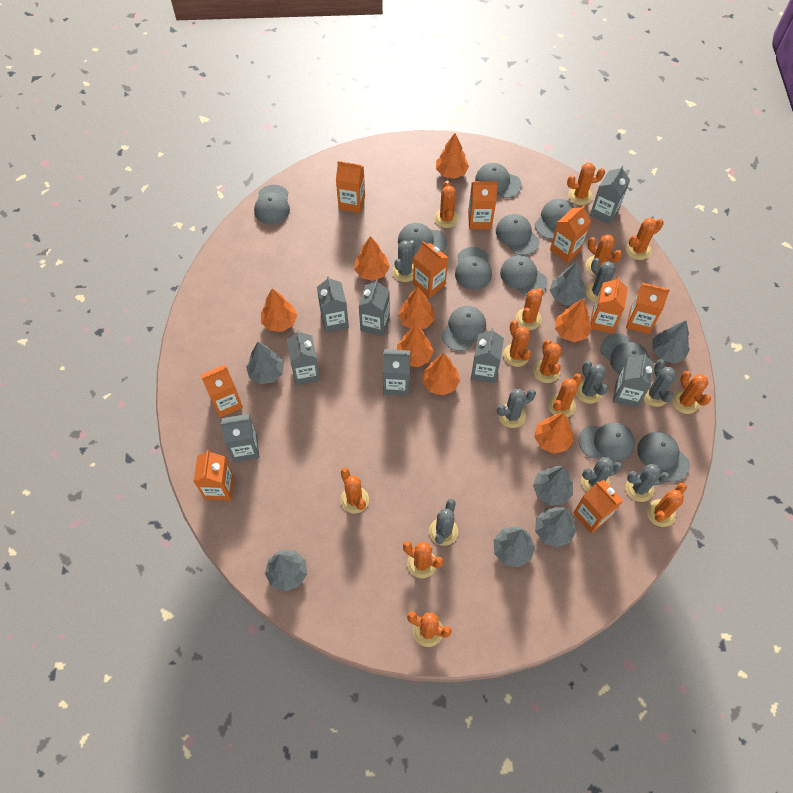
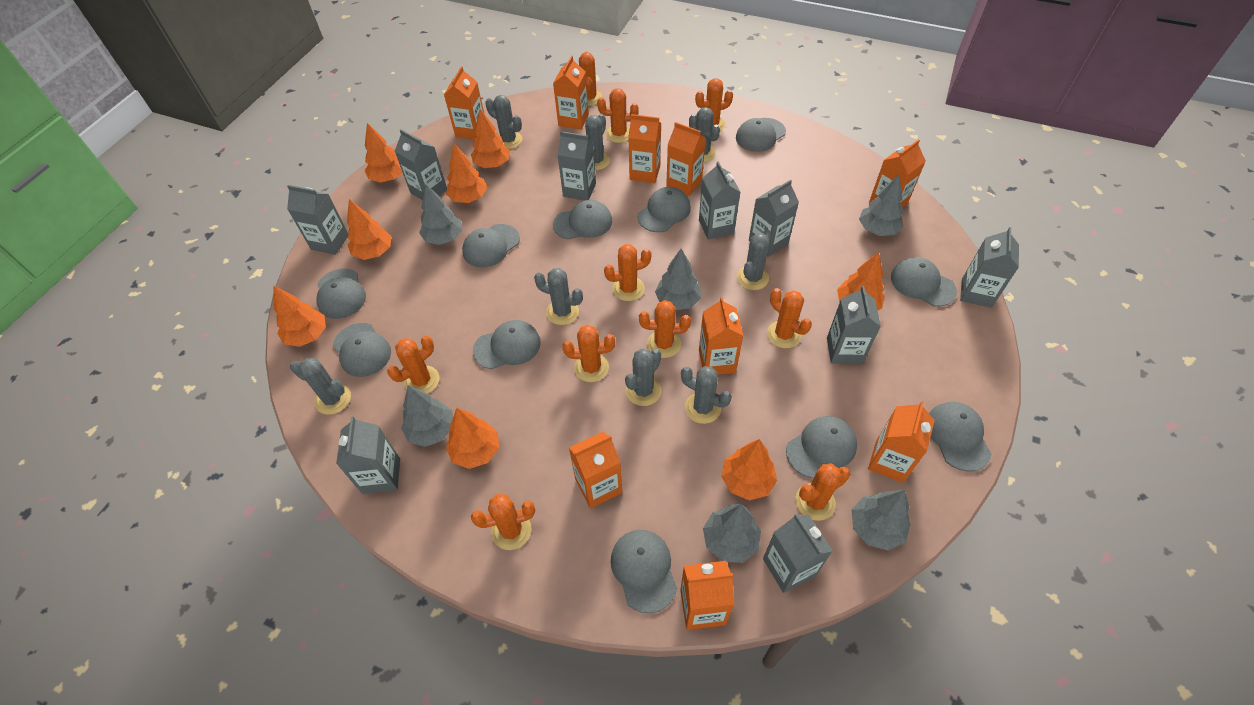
grey carton: 8 -> 9
grey tree: 7 -> 6
orange cactus: 13 -> 10

